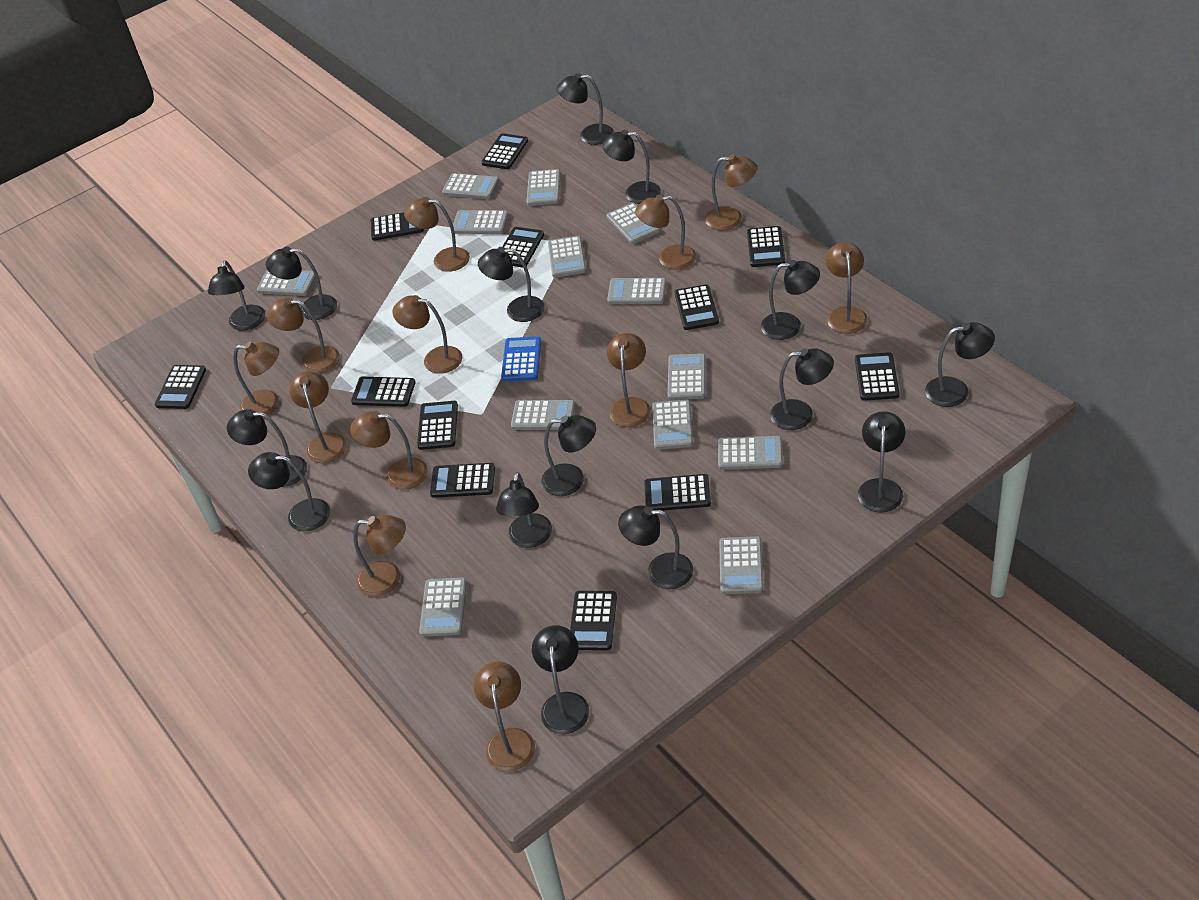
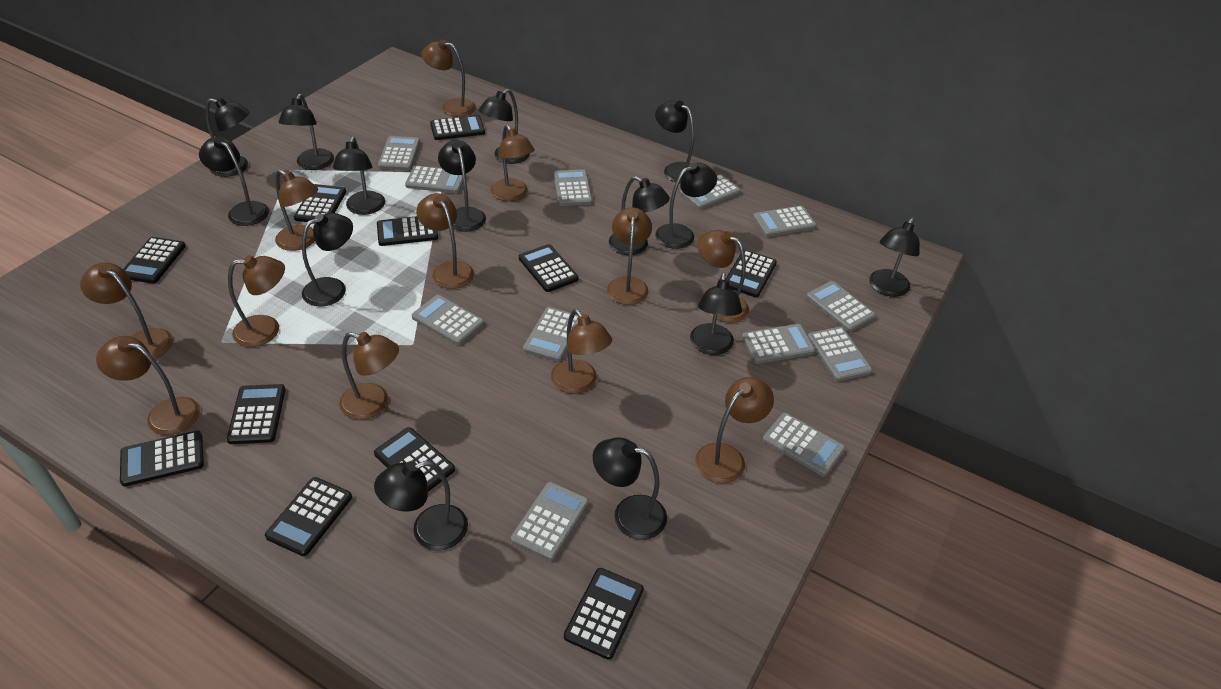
black calculator: 12 -> 11
black lamp: 15 -> 14
blue calculator: 1 -> 0
grey calculator: 13 -> 12

